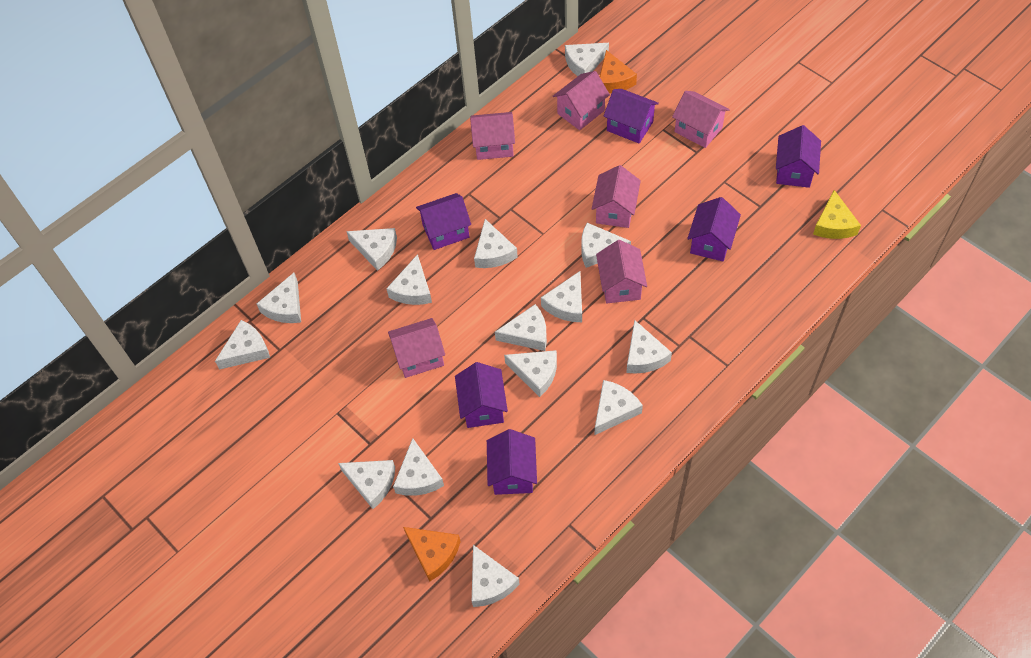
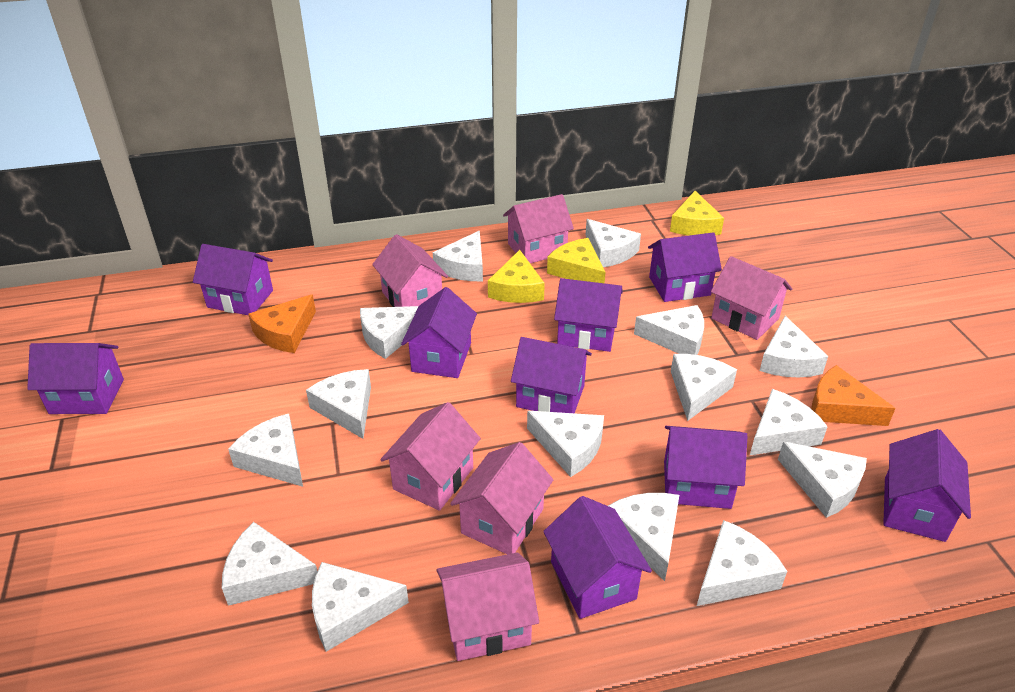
purple house: 6 -> 9
yellow cheese: 1 -> 3

